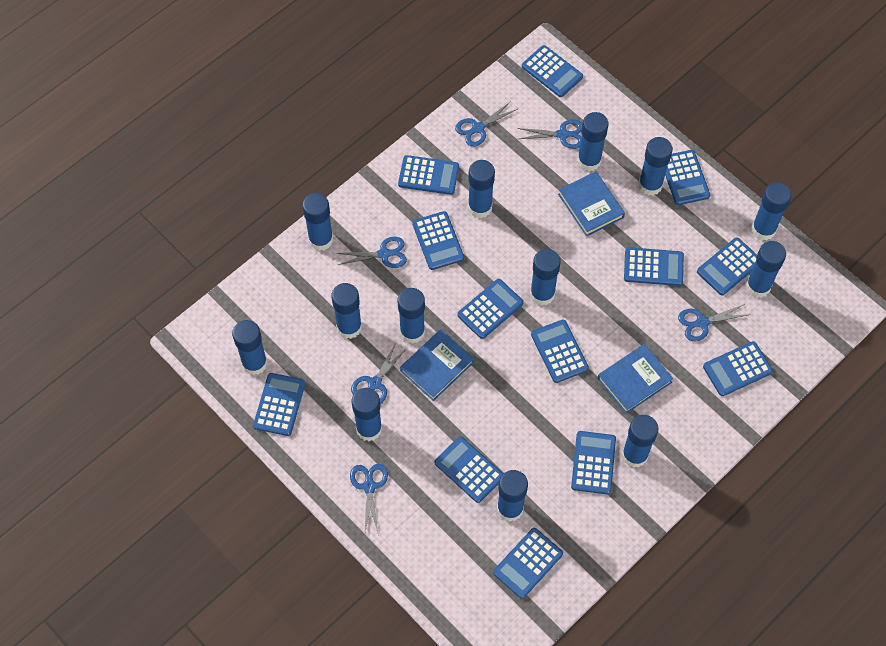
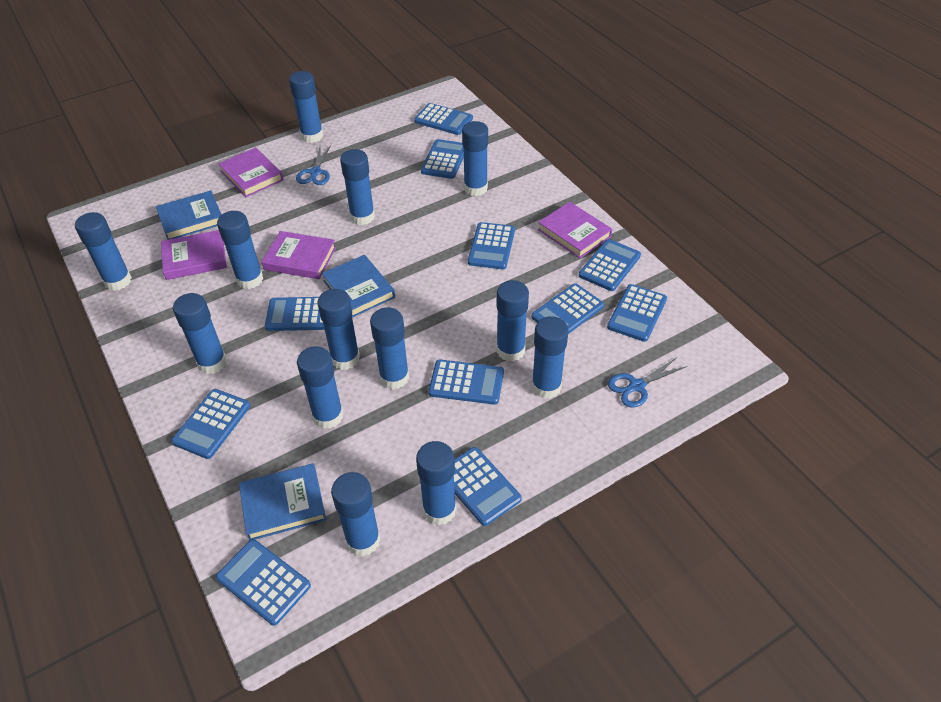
blue calculator: 13 -> 11
blue scissors: 6 -> 2
purple book: 0 -> 4

